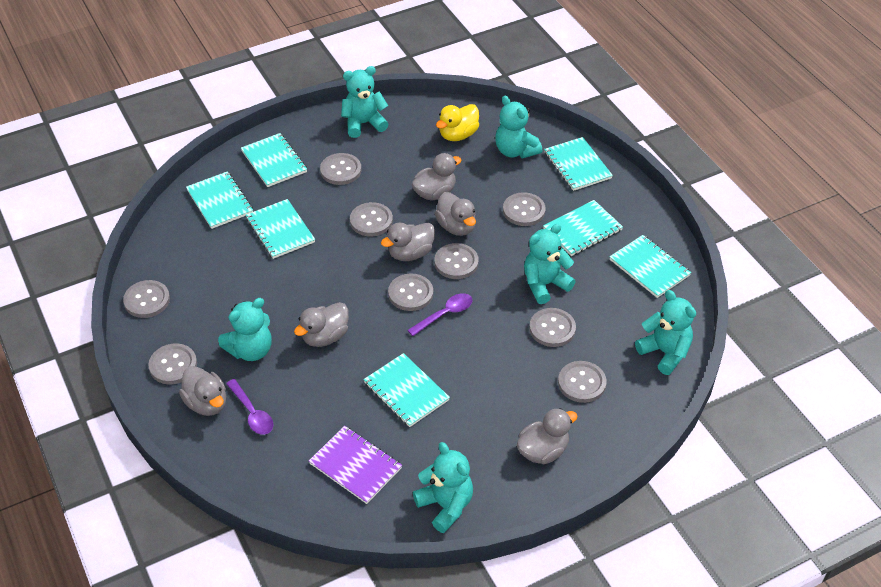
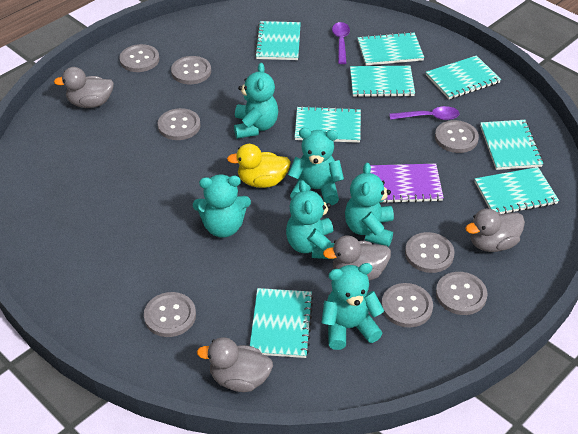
grey button: 9 -> 8
grey duck: 6 -> 4
turquoise notebook: 7 -> 8

